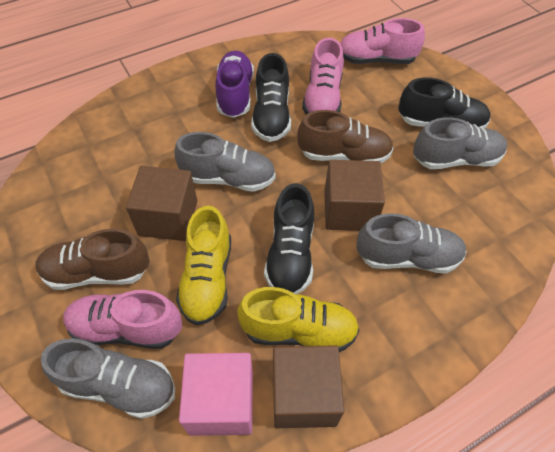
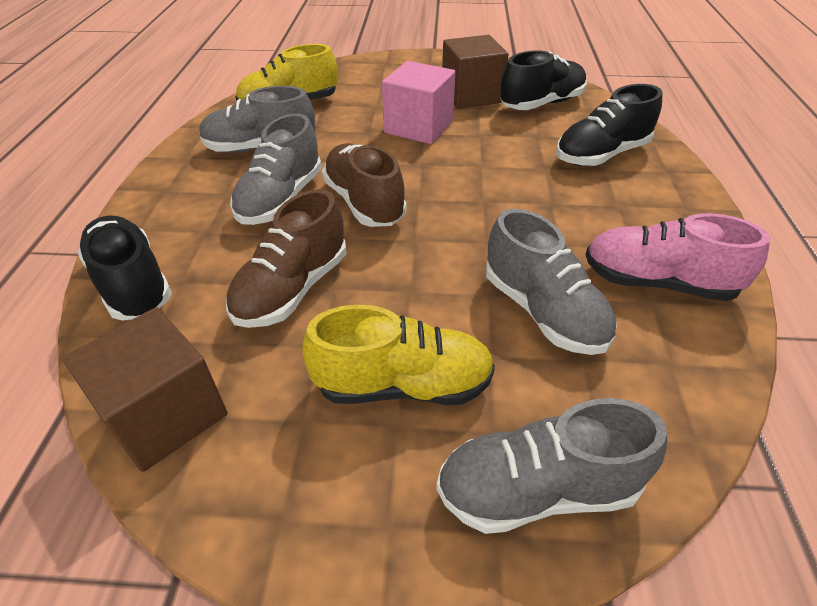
brown cube: 3 -> 2
pink shoe: 3 -> 1
purple shoe: 1 -> 0

